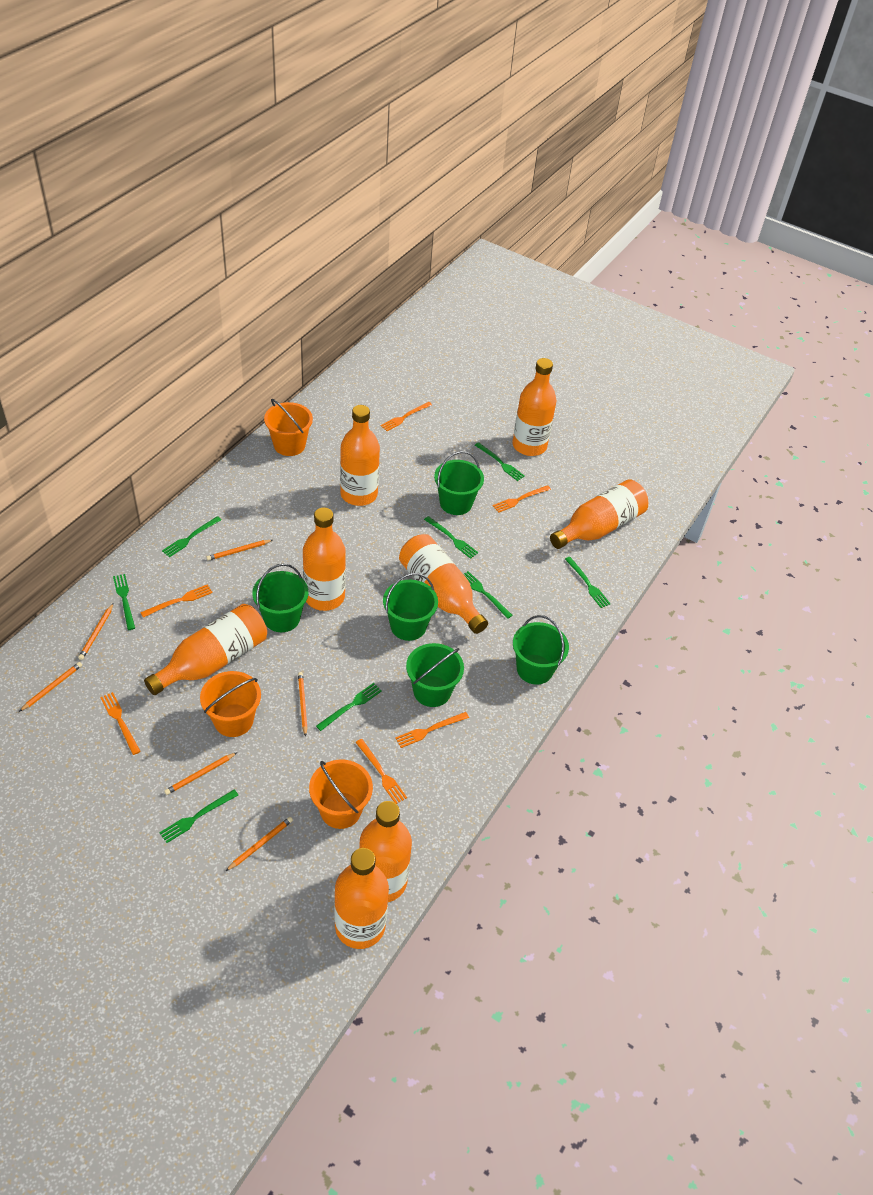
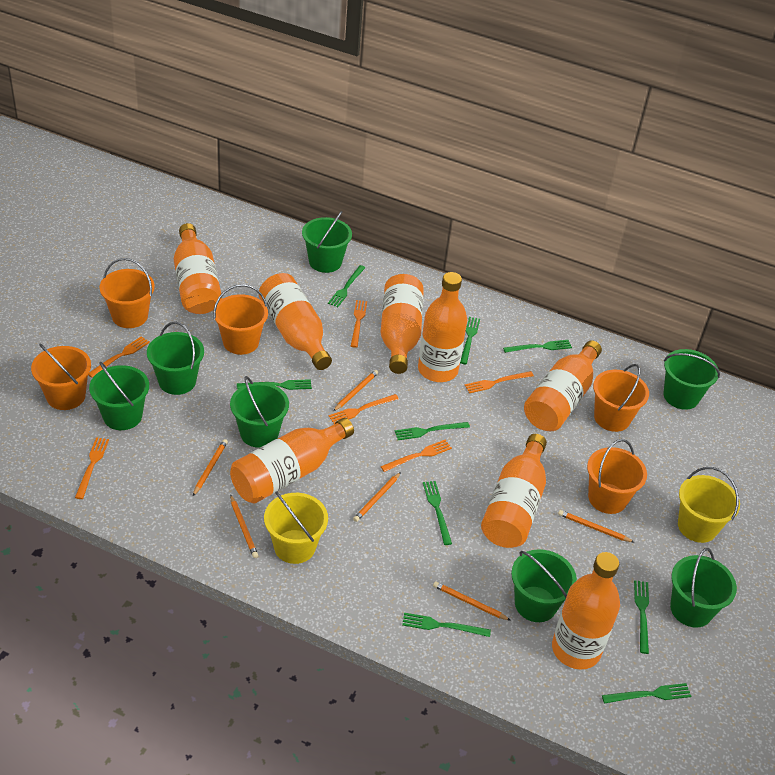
green bucket: 5 -> 7
green fork: 8 -> 9
orange bucket: 3 -> 5
yellow bucket: 0 -> 2

